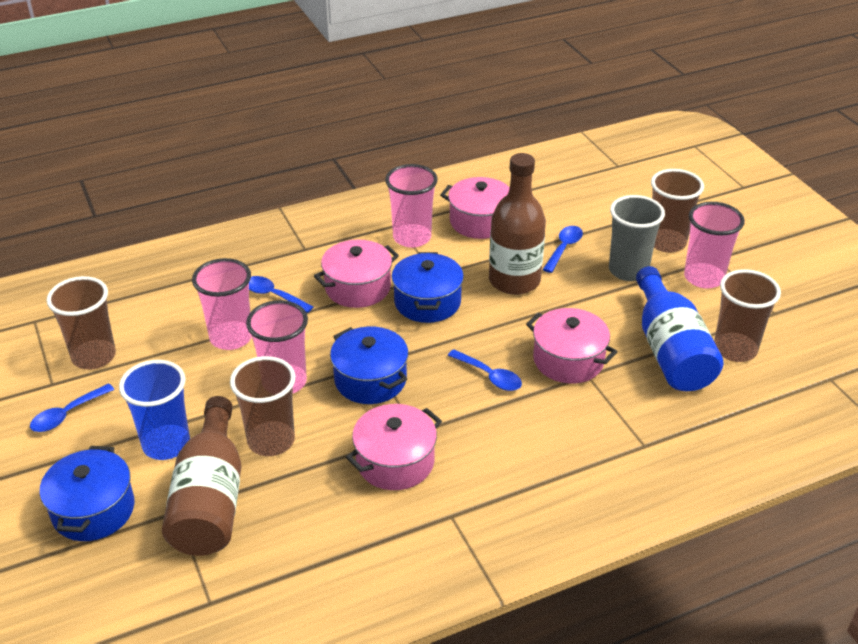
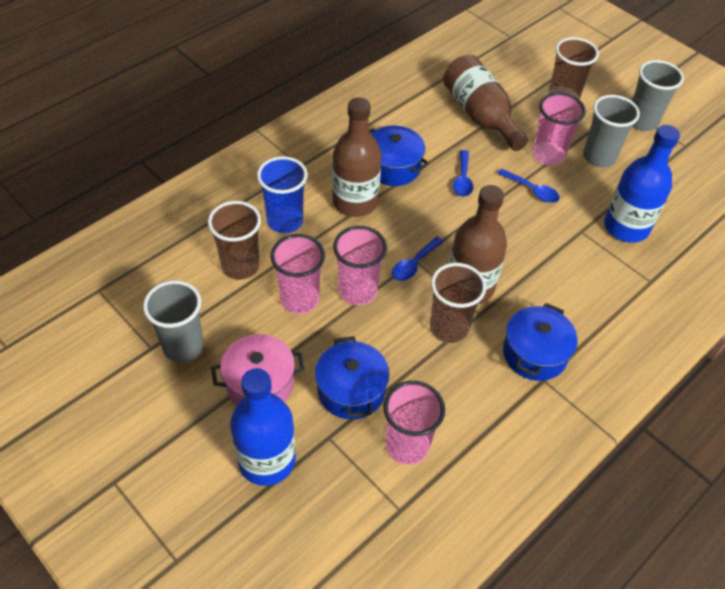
blue bottle: 1 -> 2
blue spoon: 4 -> 3
brown bottle: 2 -> 3
brown cup: 4 -> 3
grey cup: 1 -> 3
pink pot: 4 -> 1

